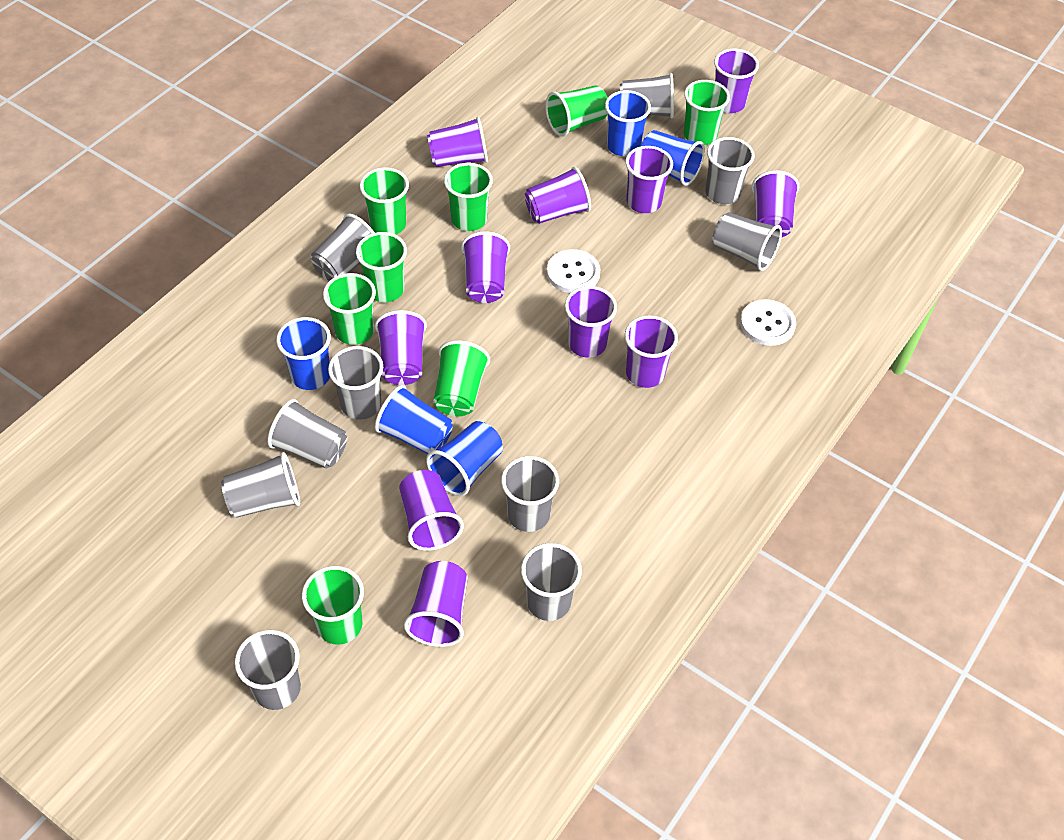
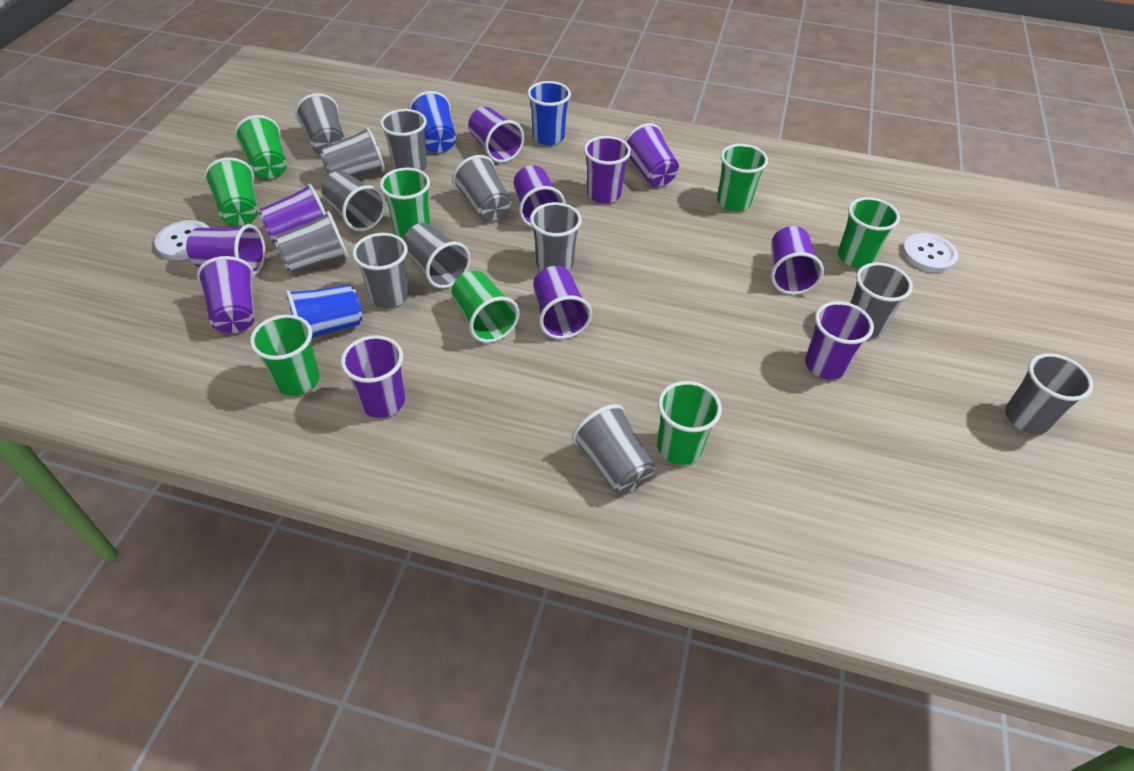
blue cup: 5 -> 3
grey cup: 10 -> 12

